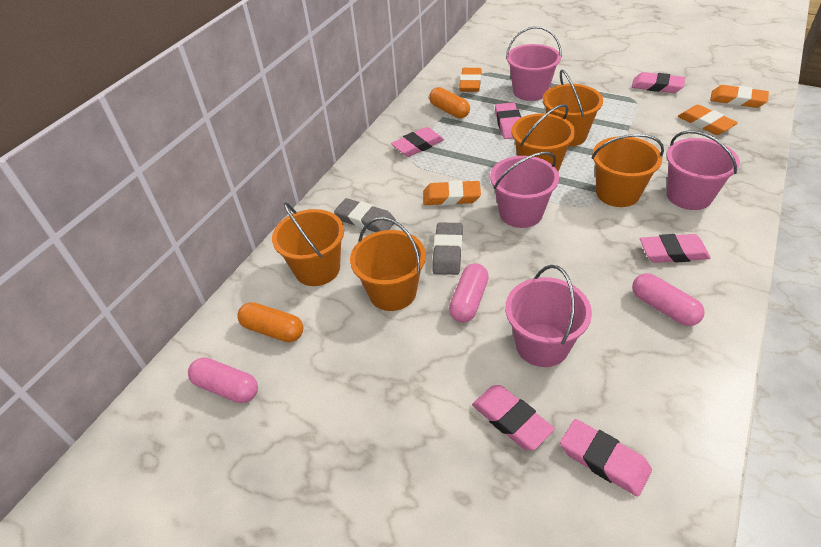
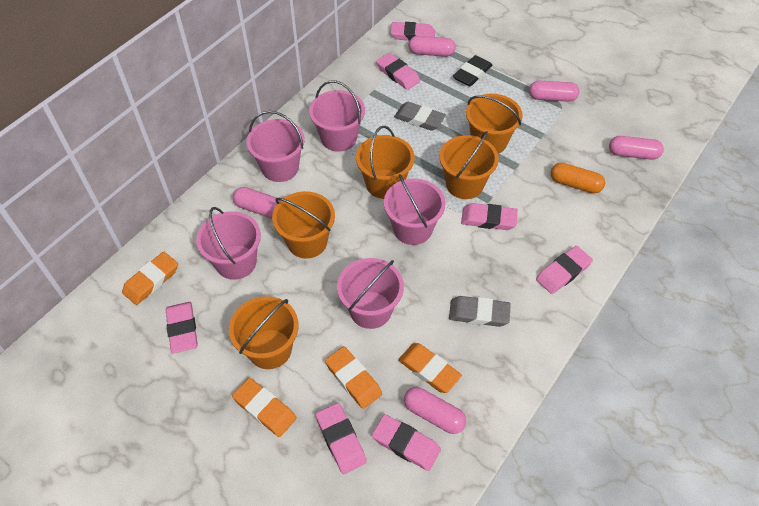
black eraser: 0 -> 1
orange capsule: 2 -> 1
pink bucket: 4 -> 5
pink capsule: 3 -> 5
pink eraser: 6 -> 7

